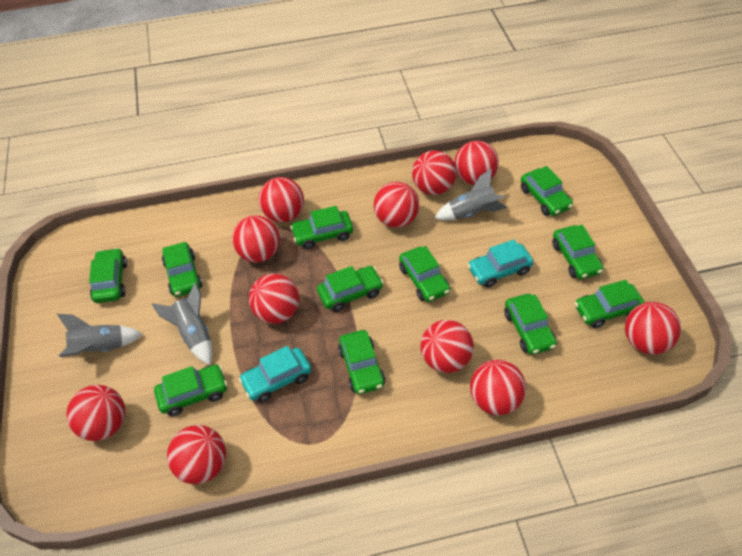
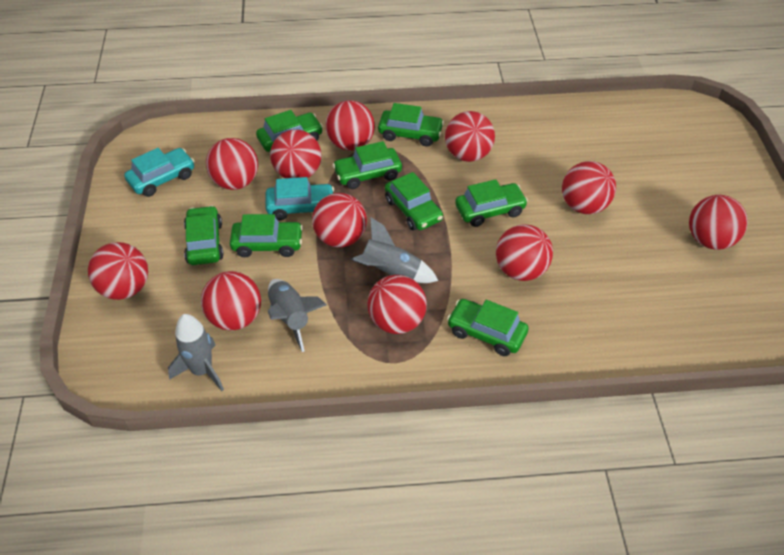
green car: 11 -> 8

